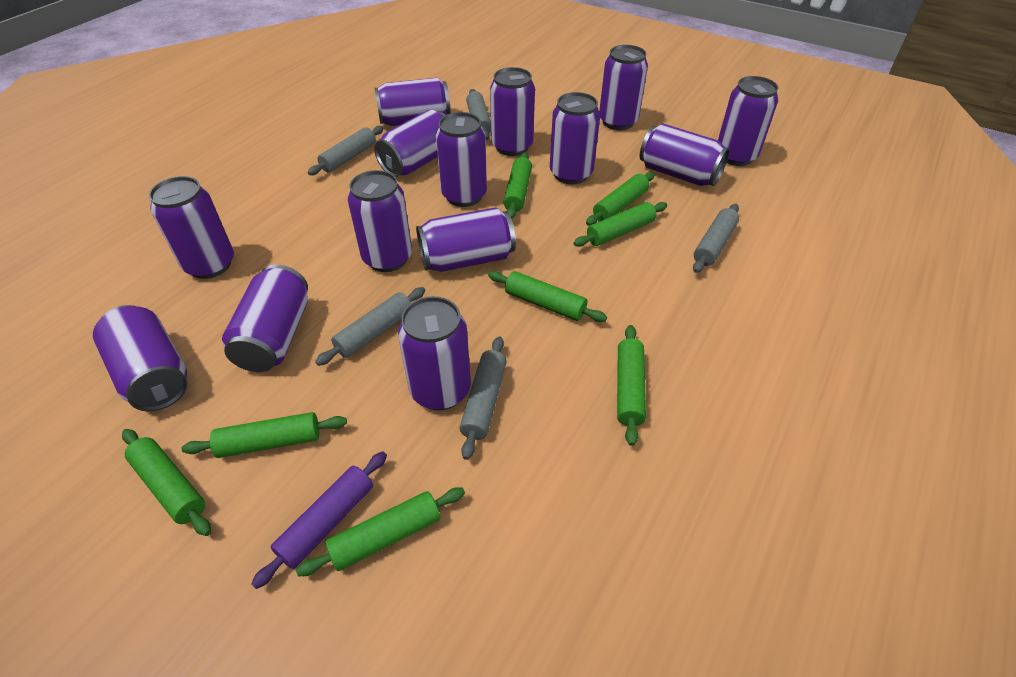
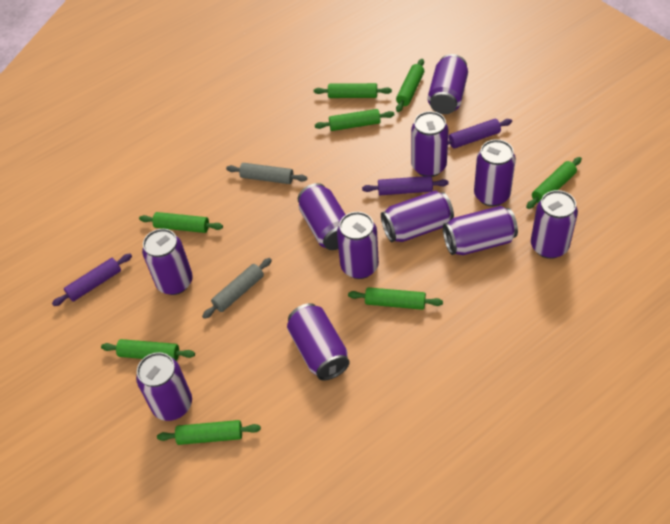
grey rolling pin: 5 -> 2
purple can: 14 -> 11
purple rolling pin: 1 -> 3

